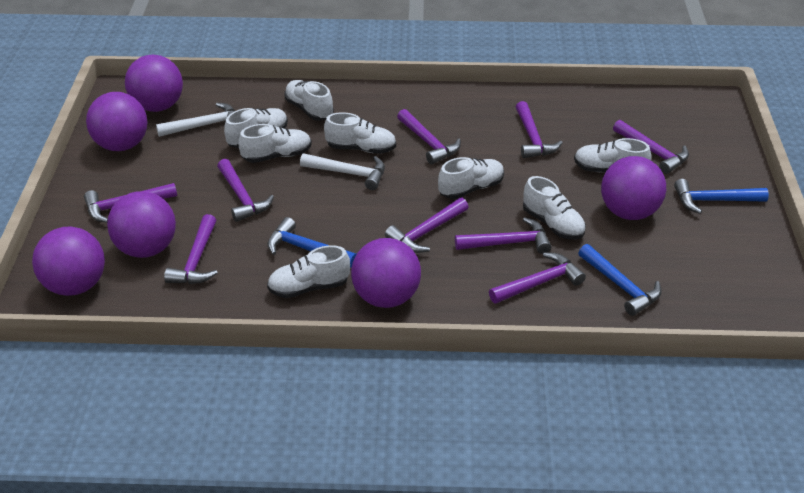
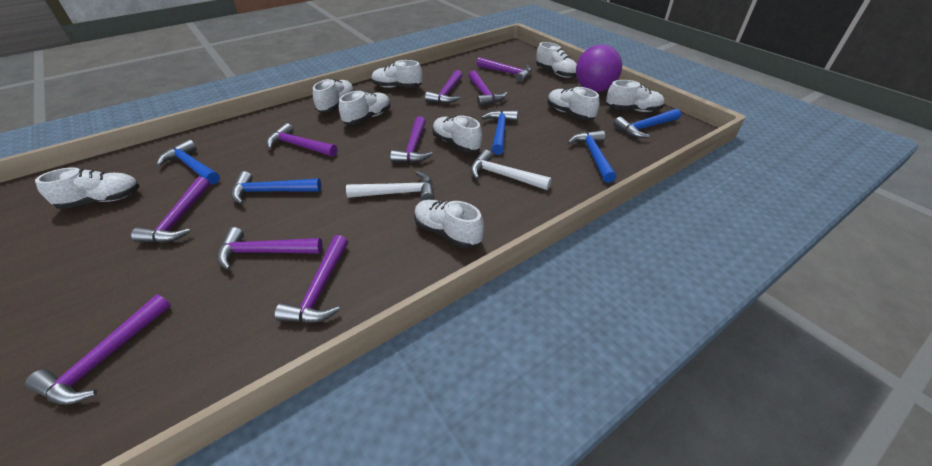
blue hammer: 3 -> 5
purple ball: 6 -> 1
white shoe: 8 -> 9

